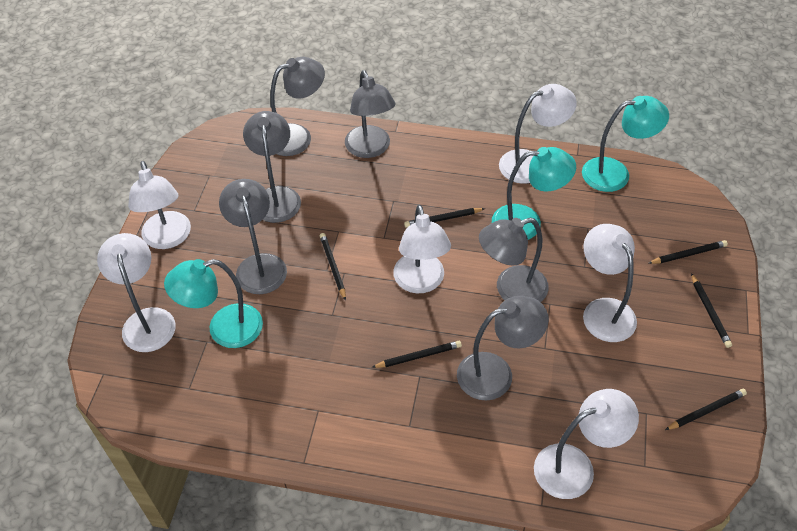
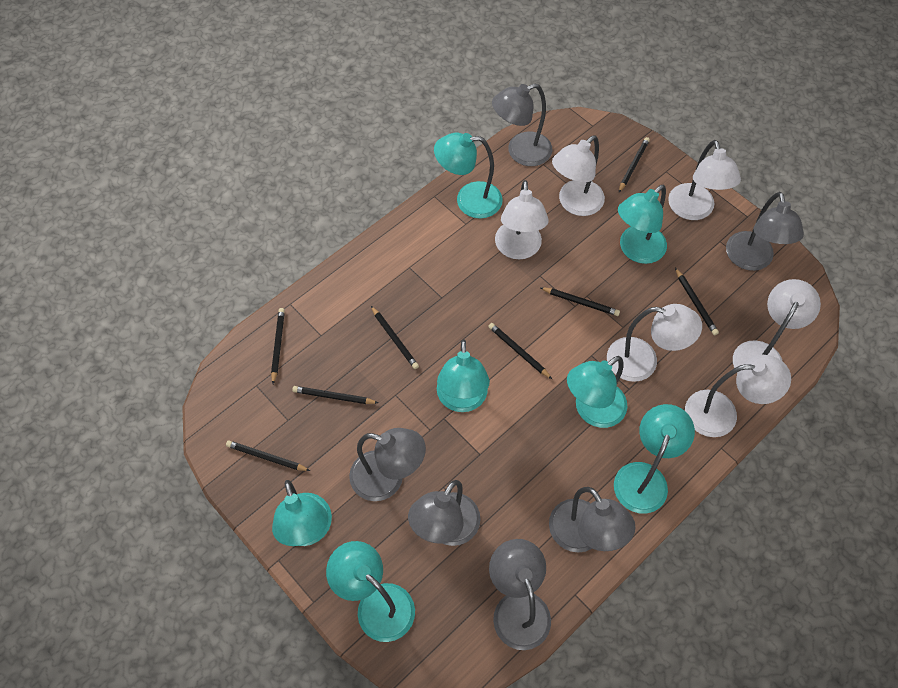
black pencil: 6 -> 8
turquoise lamp: 3 -> 7

